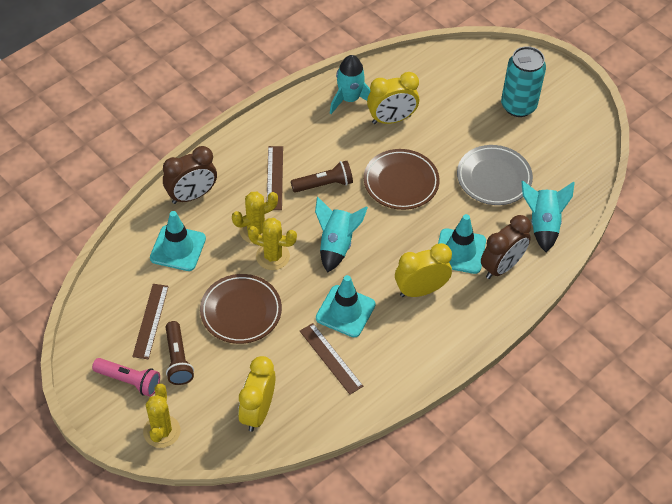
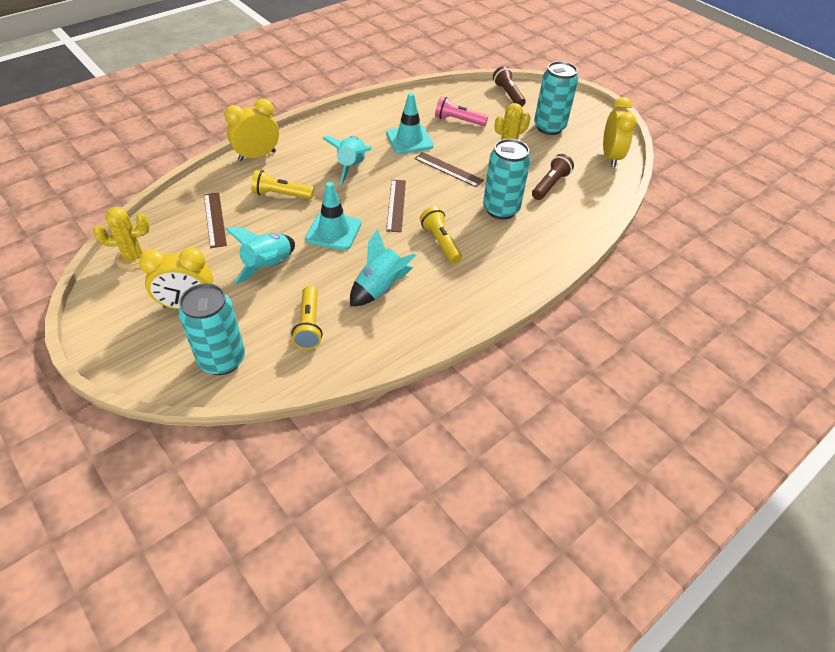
brown clock: 2 -> 0
brown plate: 2 -> 0
grey plate: 1 -> 0
turquoise can: 1 -> 3
turquoise traffic cone: 3 -> 2
yellow cactus: 3 -> 2
yellow flashlight: 0 -> 3

